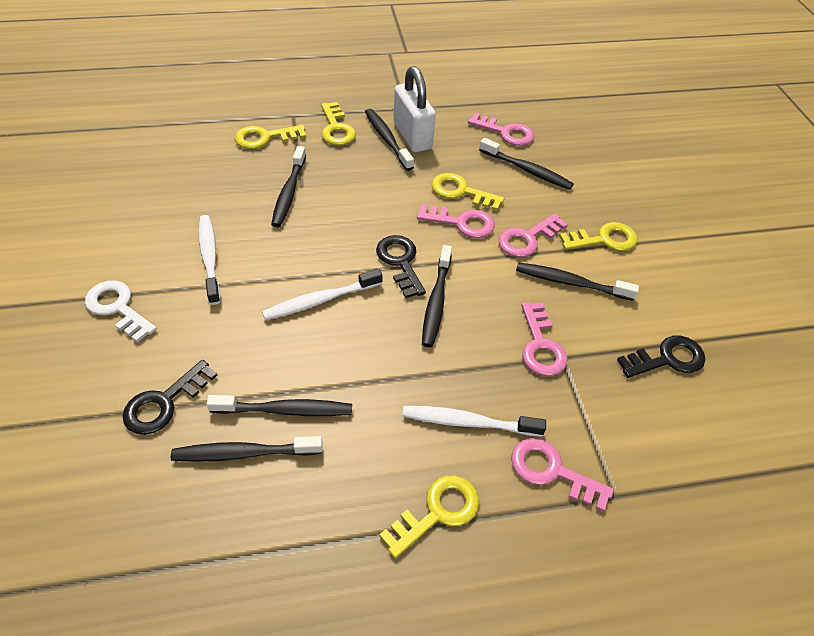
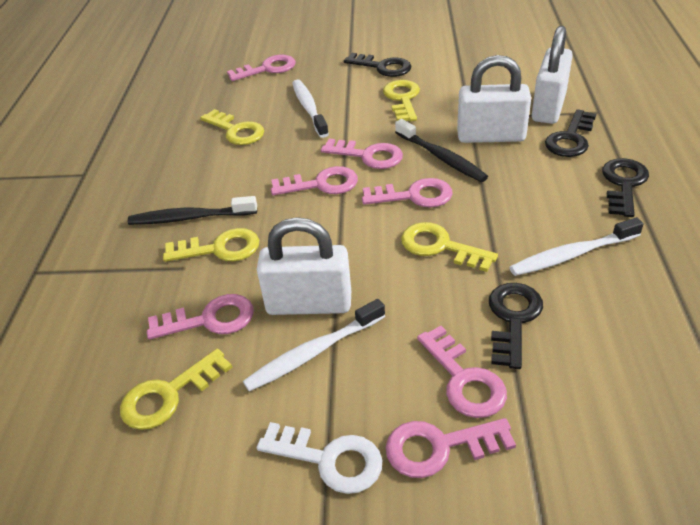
black key: 3 -> 4
black toothbrush: 7 -> 2
pink key: 5 -> 7
white padlock: 1 -> 3

